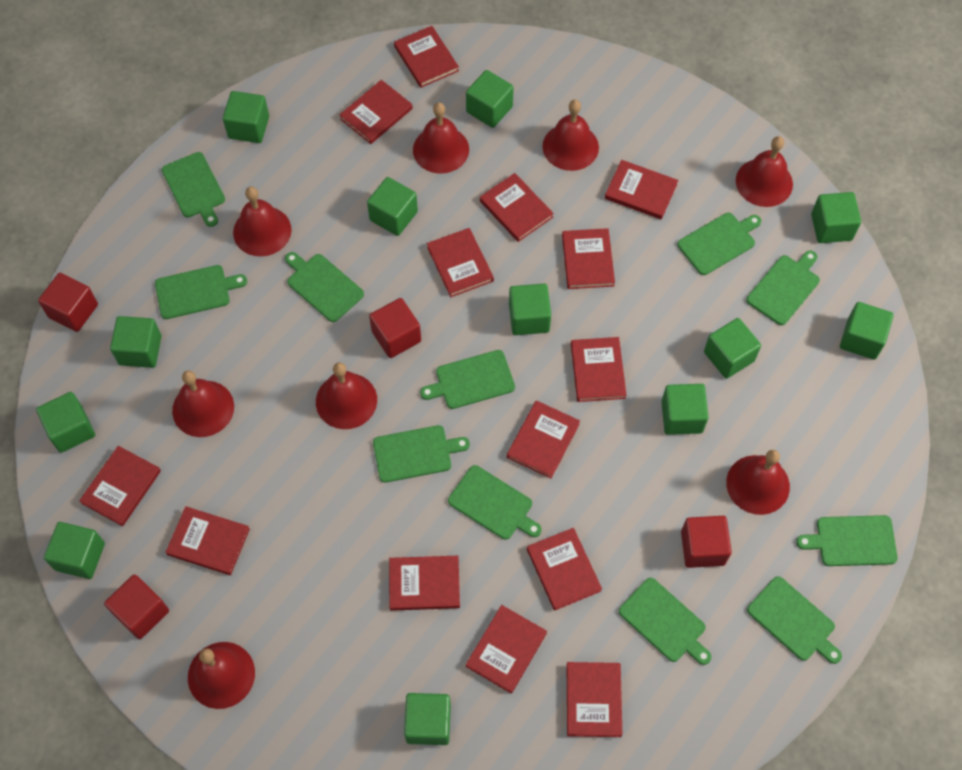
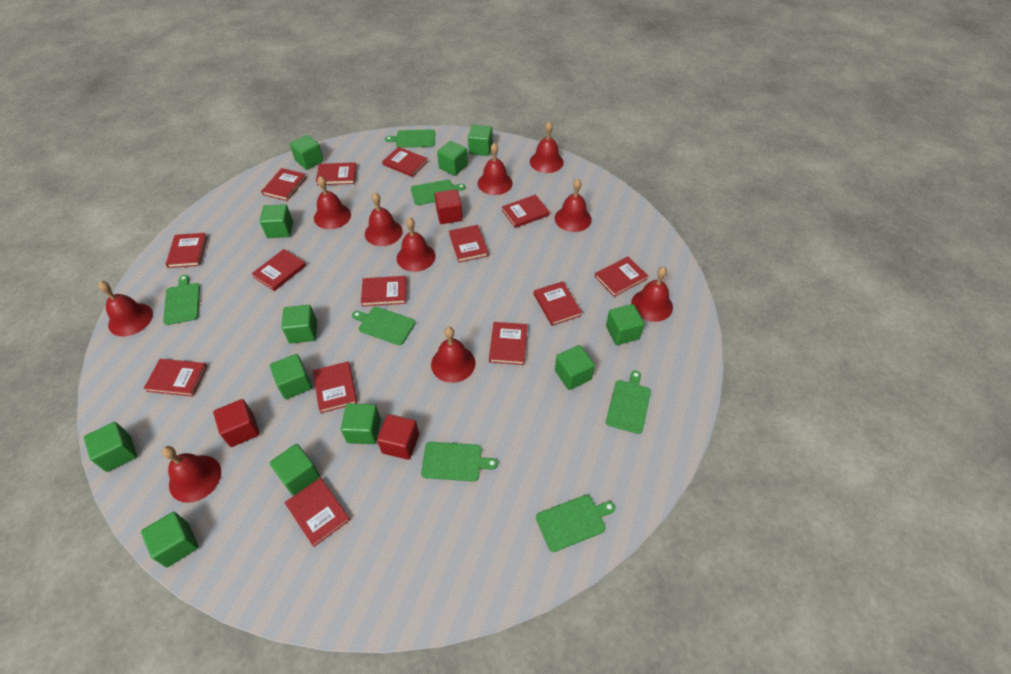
green cutting board: 11 -> 7
red bell: 8 -> 10
red cube: 4 -> 3

